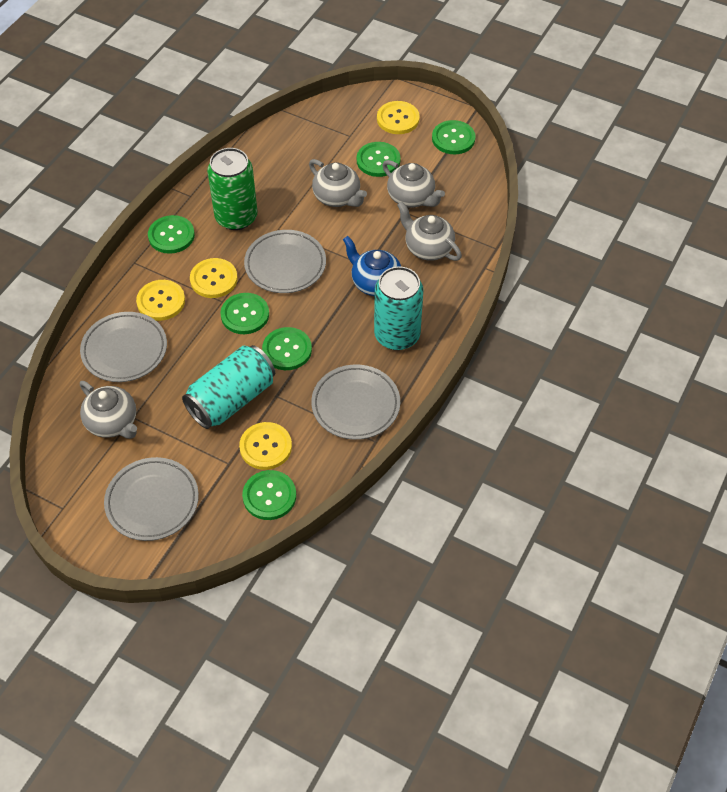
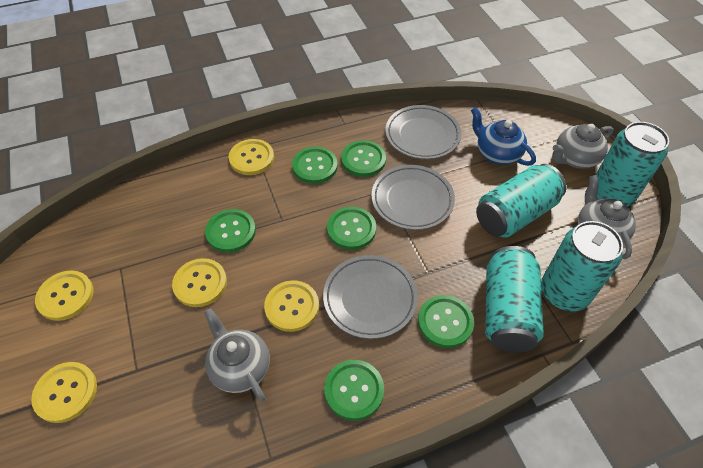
green can: 1 -> 0
grey plate: 4 -> 3
grey teapot: 4 -> 3
turquoise can: 2 -> 4
yellow button: 4 -> 5

